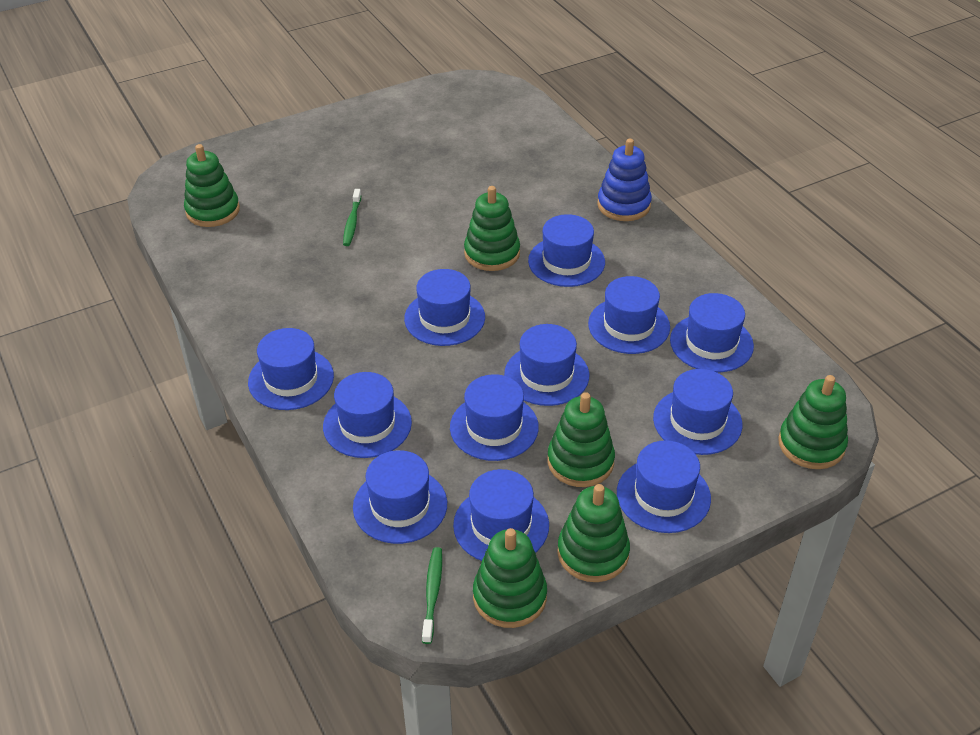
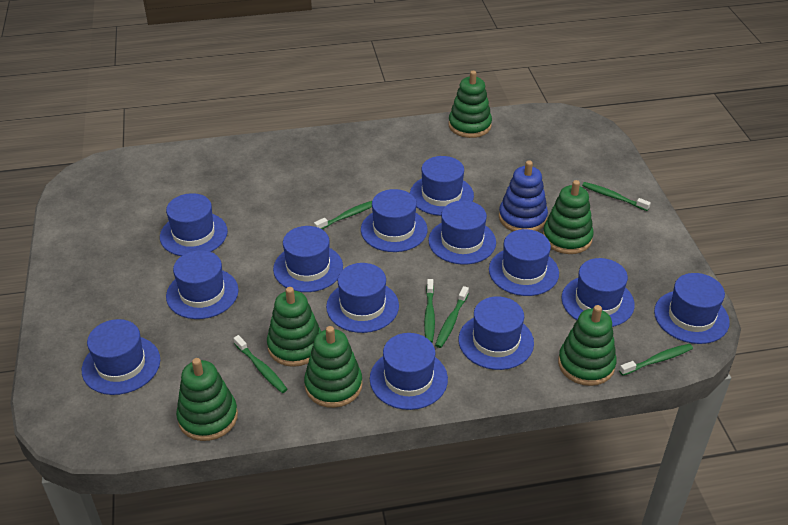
blue hat: 12 -> 13
green toothbrush: 2 -> 6

